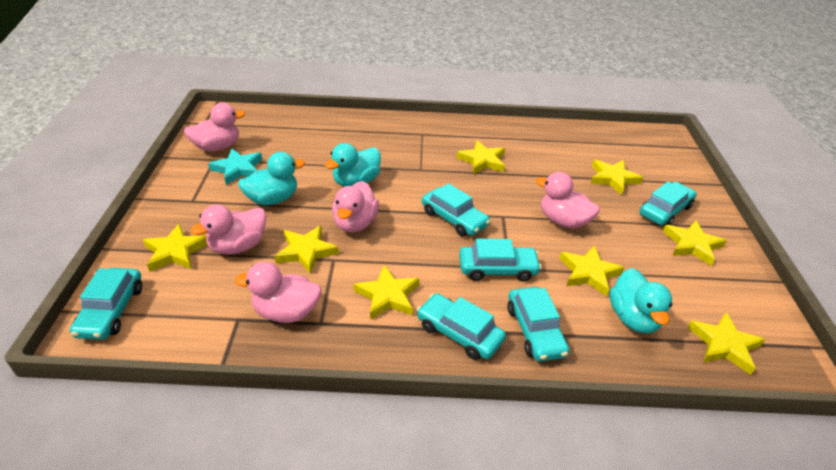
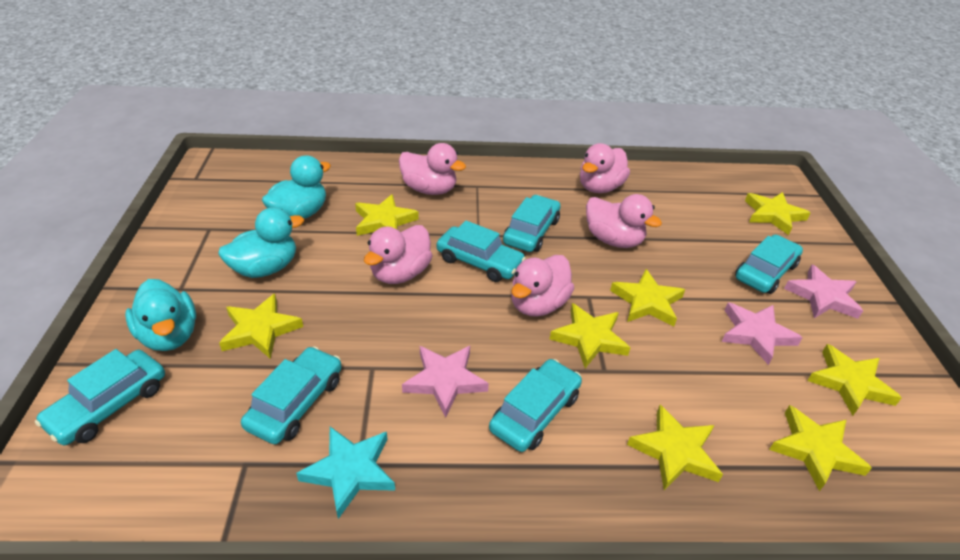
pink star: 0 -> 3

